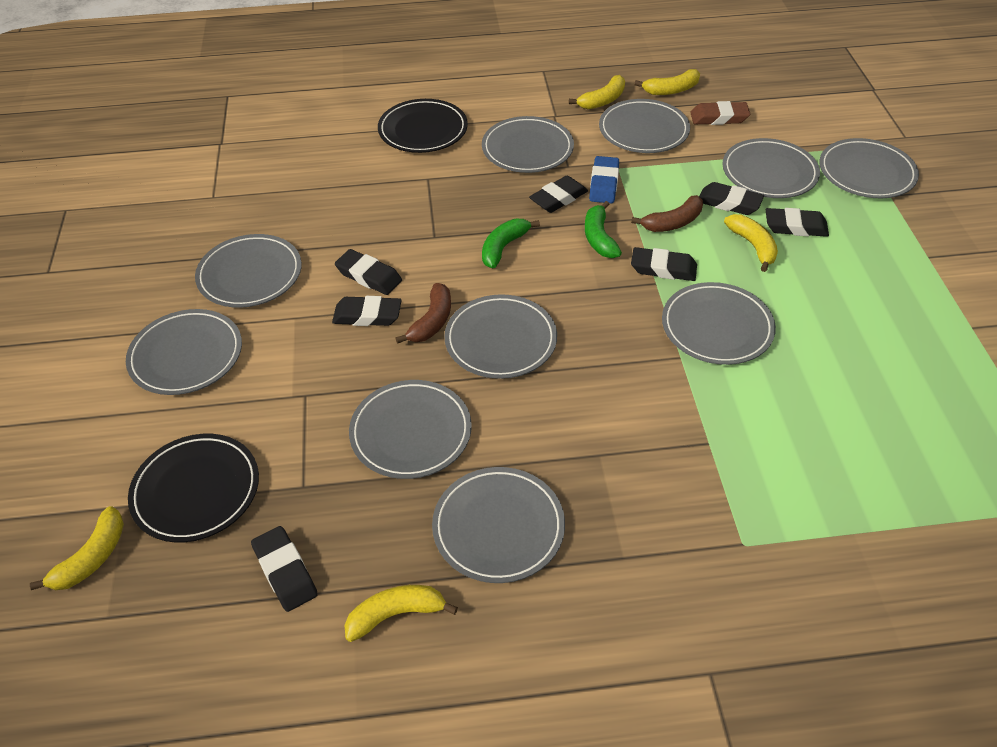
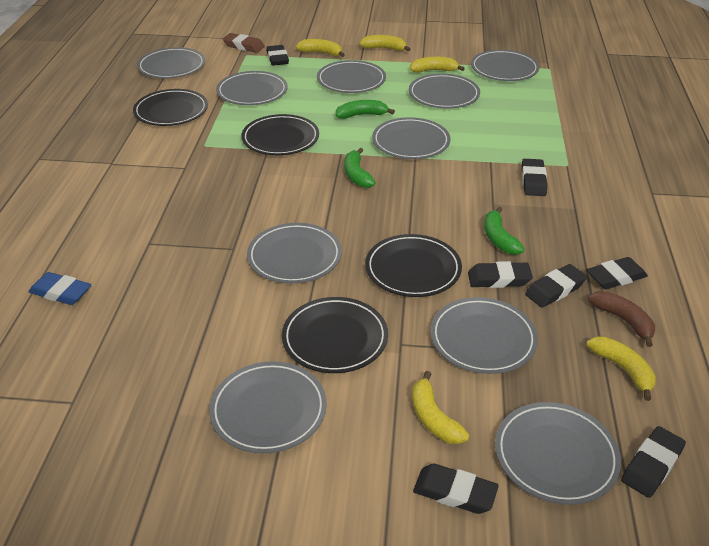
black plate: 2 -> 4
brown banana: 2 -> 1
green banana: 2 -> 3

